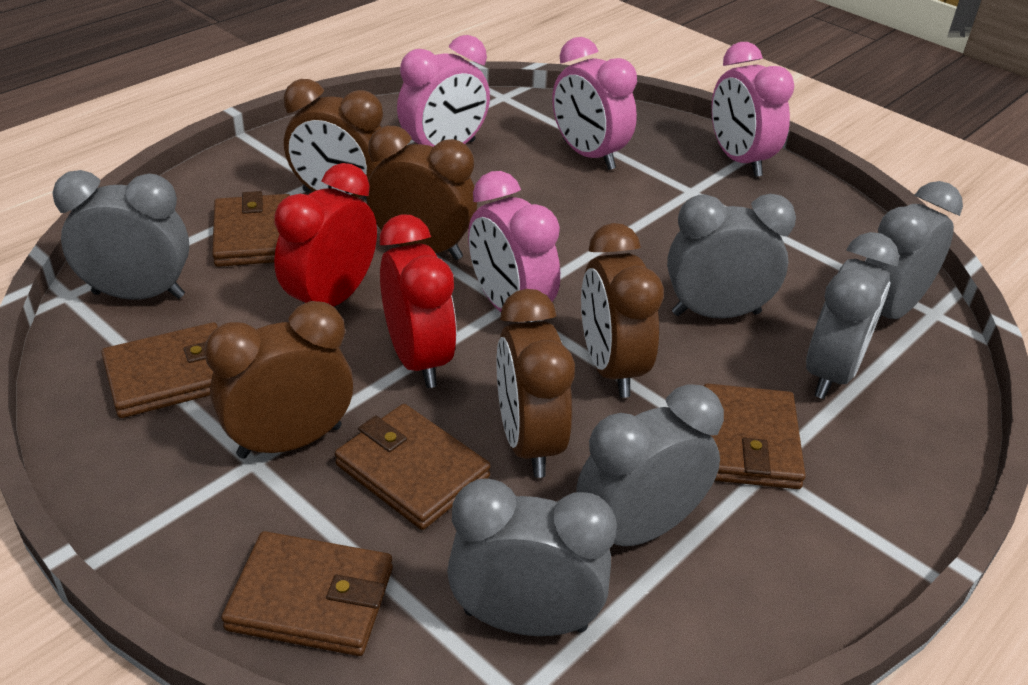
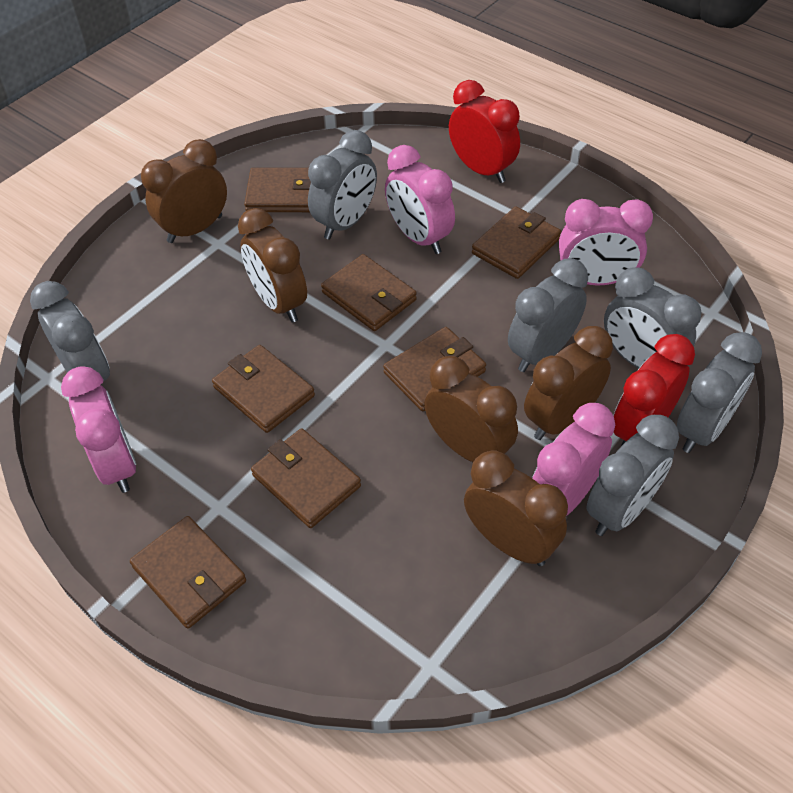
brown wallet: 5 -> 7

